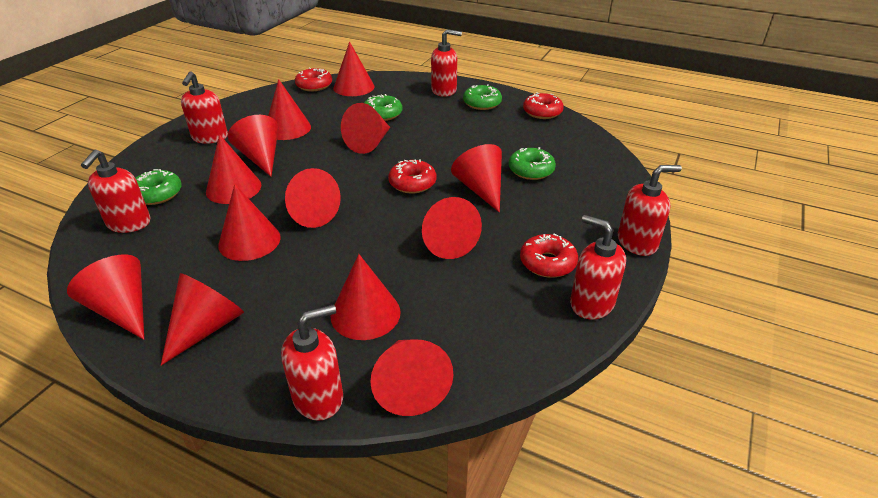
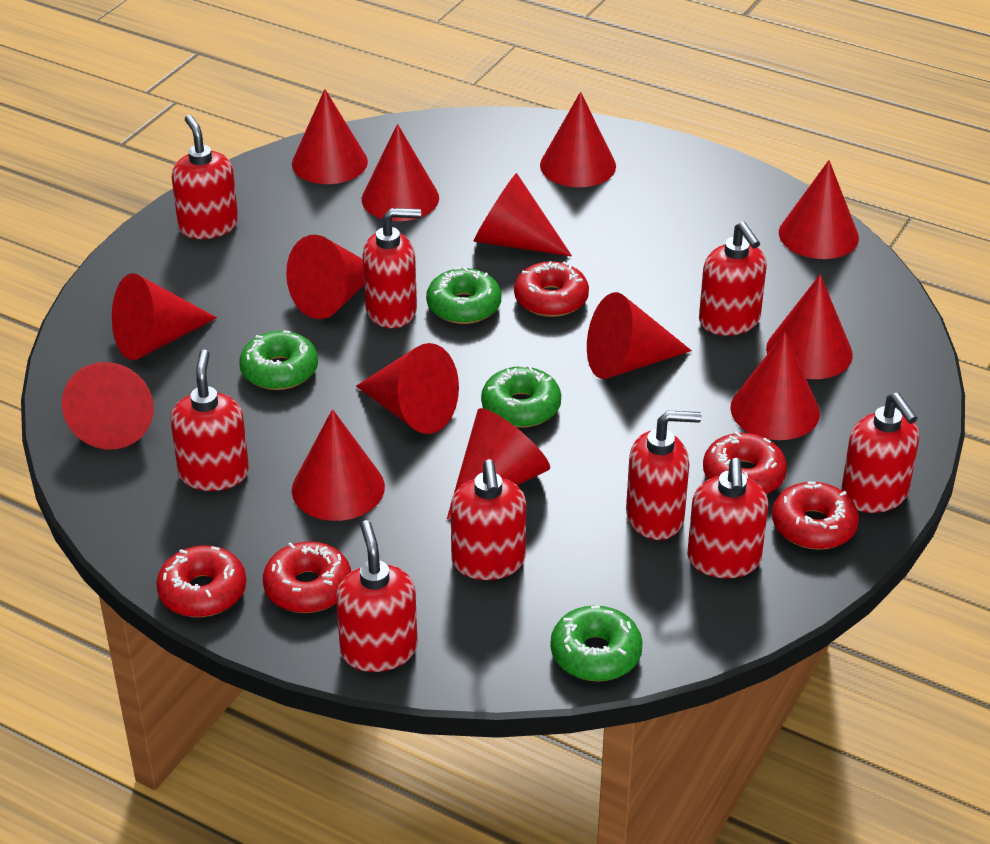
red cone: 13 -> 14
red donut: 4 -> 5
red soap dispenser: 6 -> 9

